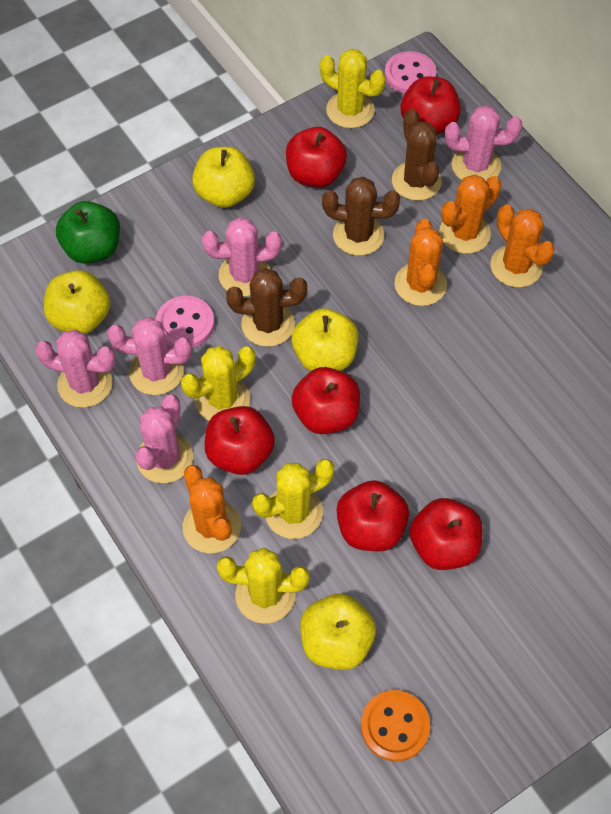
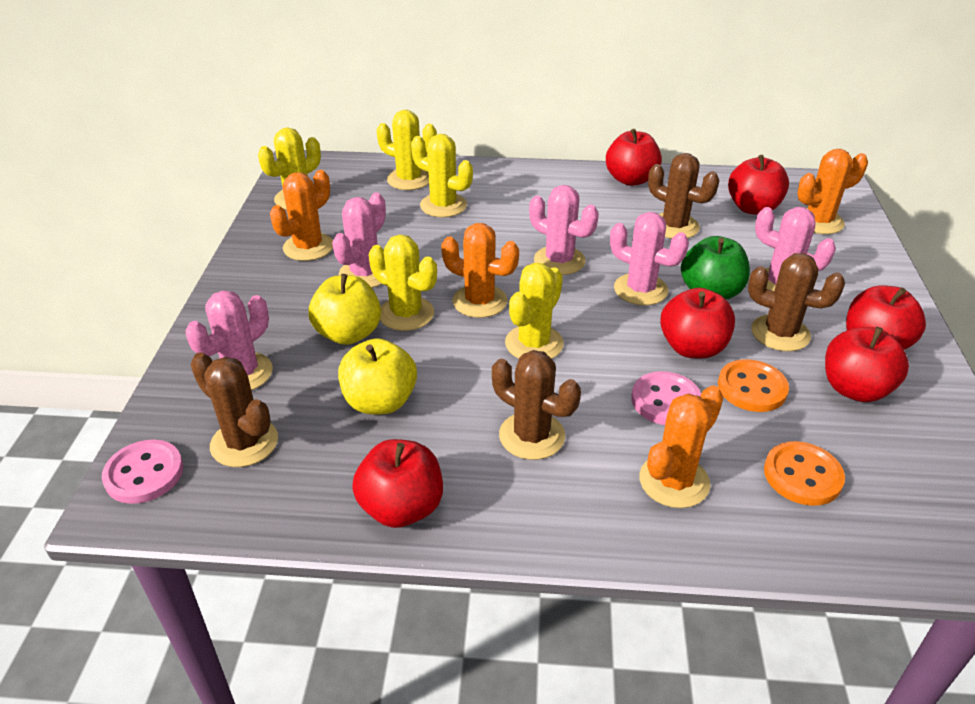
brown cactus: 3 -> 4
orange button: 1 -> 2
yellow apple: 4 -> 2
yellow cactus: 4 -> 5

